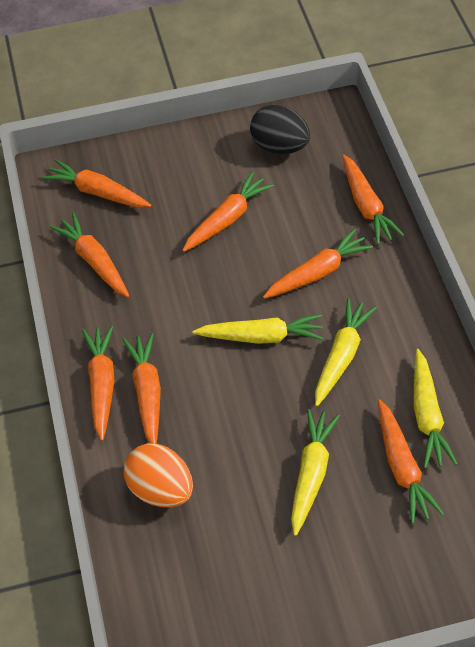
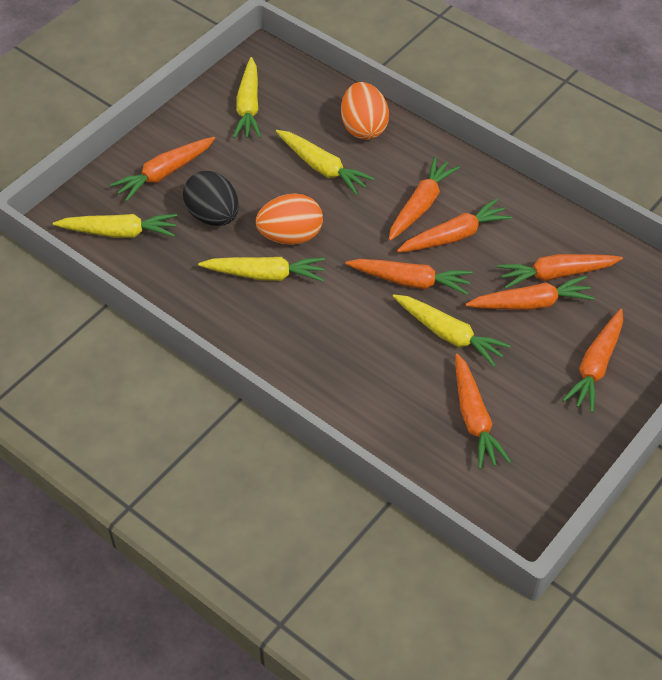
orange egg: 1 -> 2
yellow carrot: 4 -> 5

